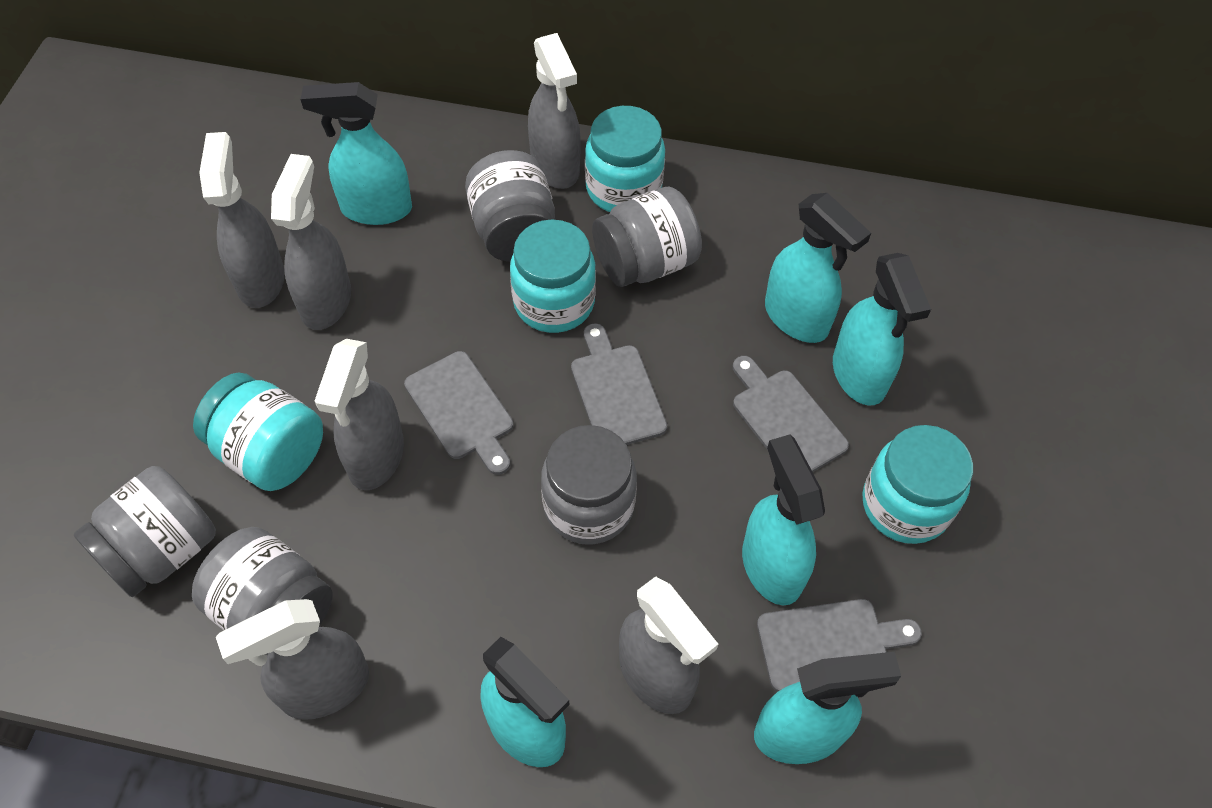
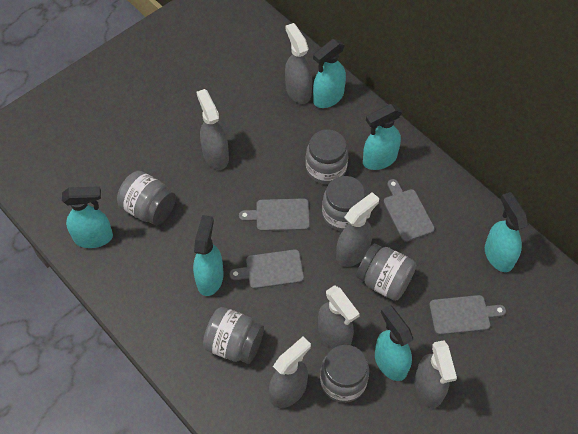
grey jar: 5 -> 6
turquoise jar: 4 -> 0

